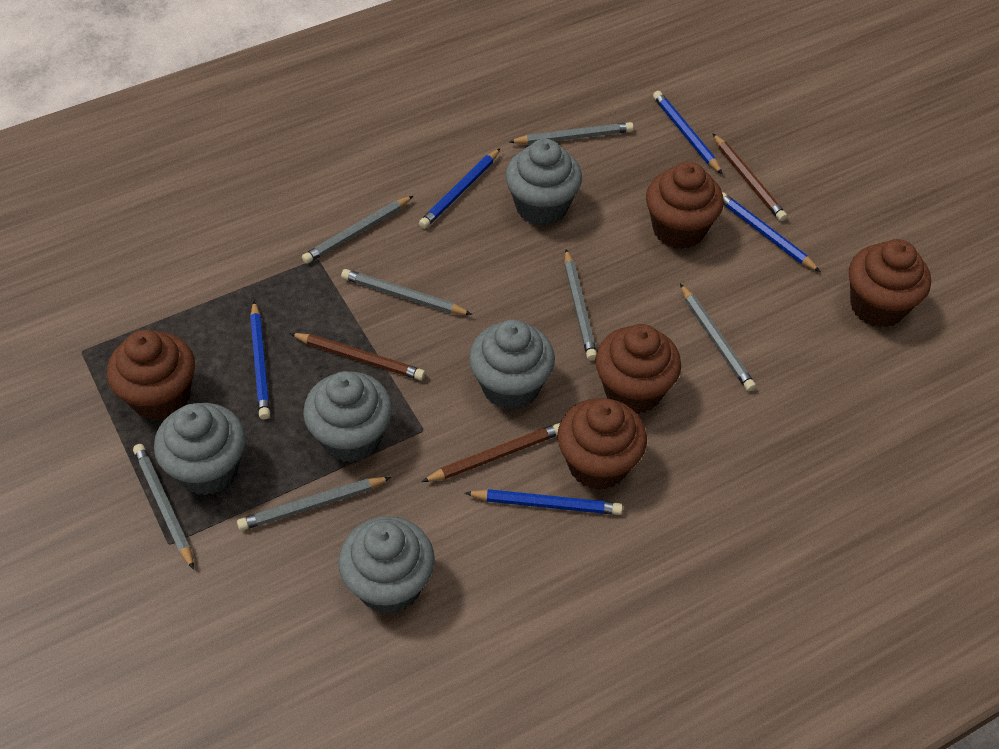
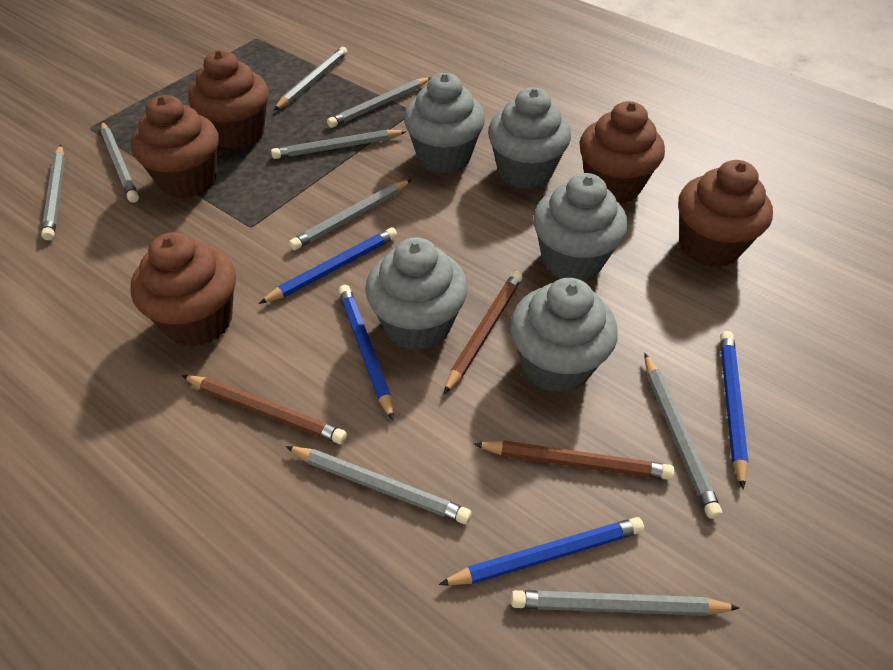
blue pencil: 5 -> 4
grey pencil: 7 -> 9

